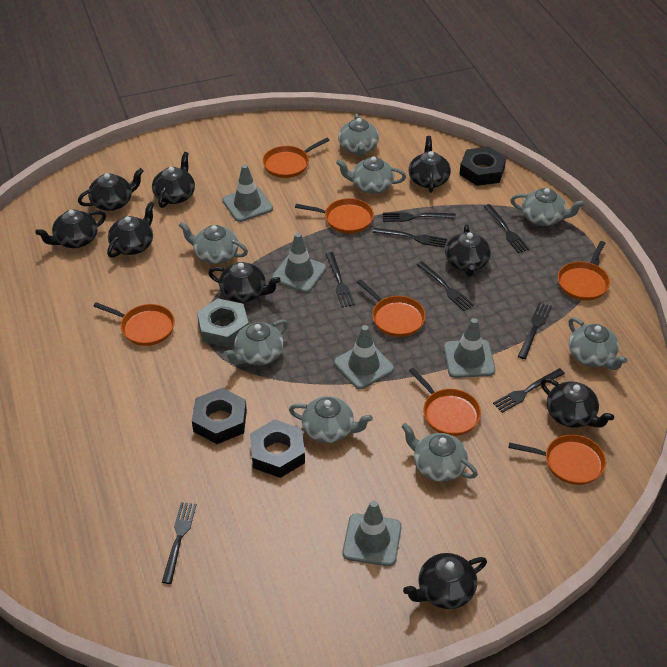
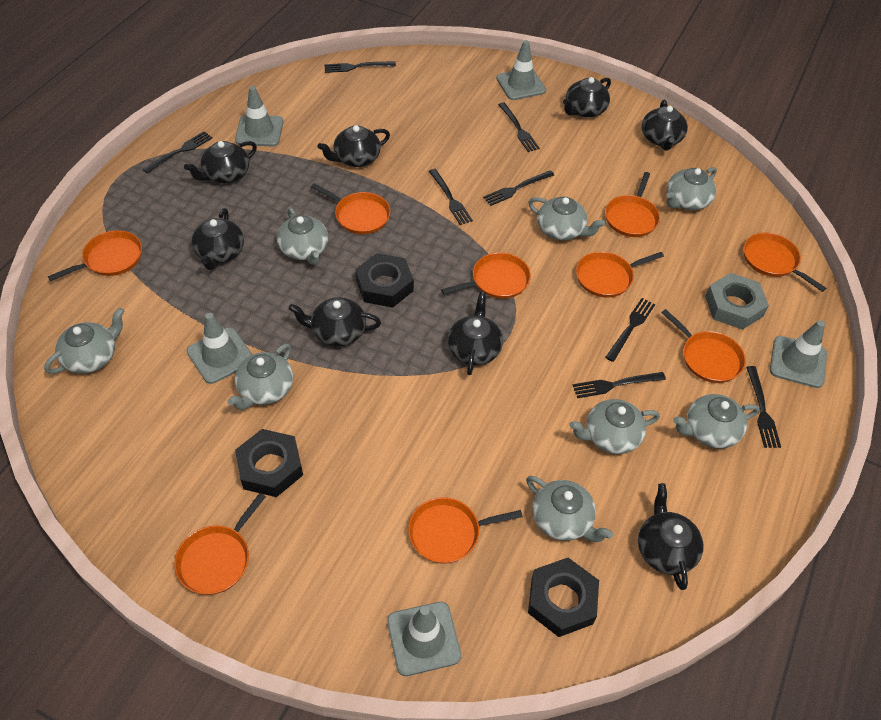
black teapot: 9 -> 8
orange pan: 7 -> 9

